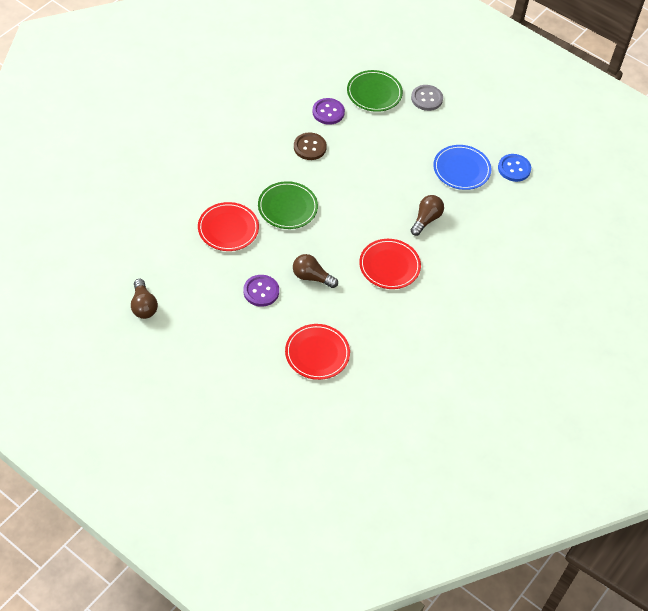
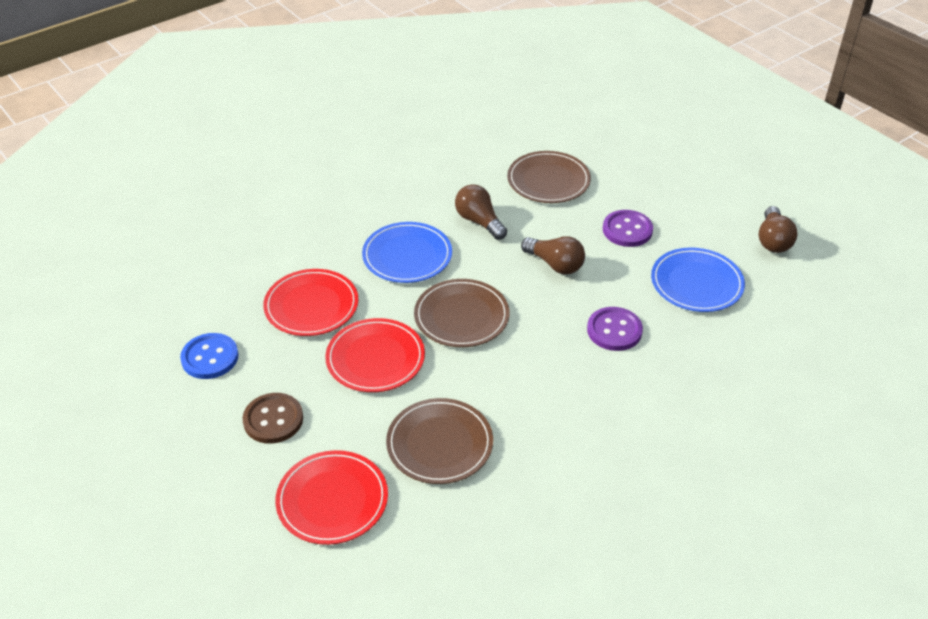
blue plate: 1 -> 2
brown plate: 0 -> 3
green plate: 2 -> 0
grey button: 1 -> 0

